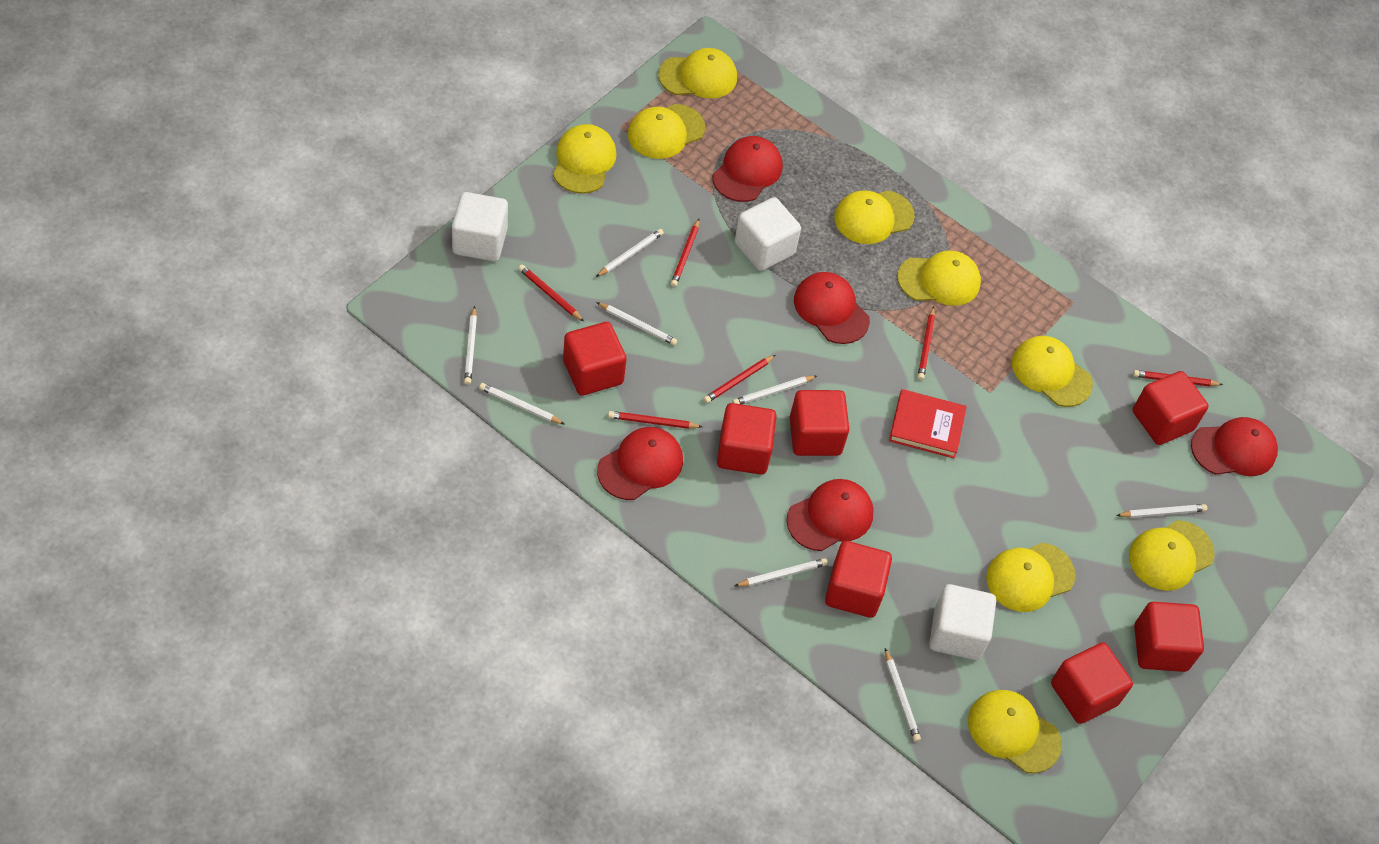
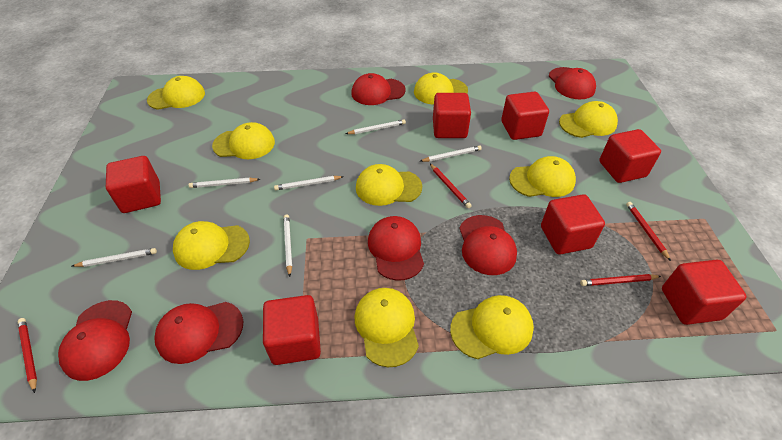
red book: 1 -> 0
red cap: 5 -> 6
red pencil: 6 -> 4
white cube: 3 -> 0
white pencil: 8 -> 6

